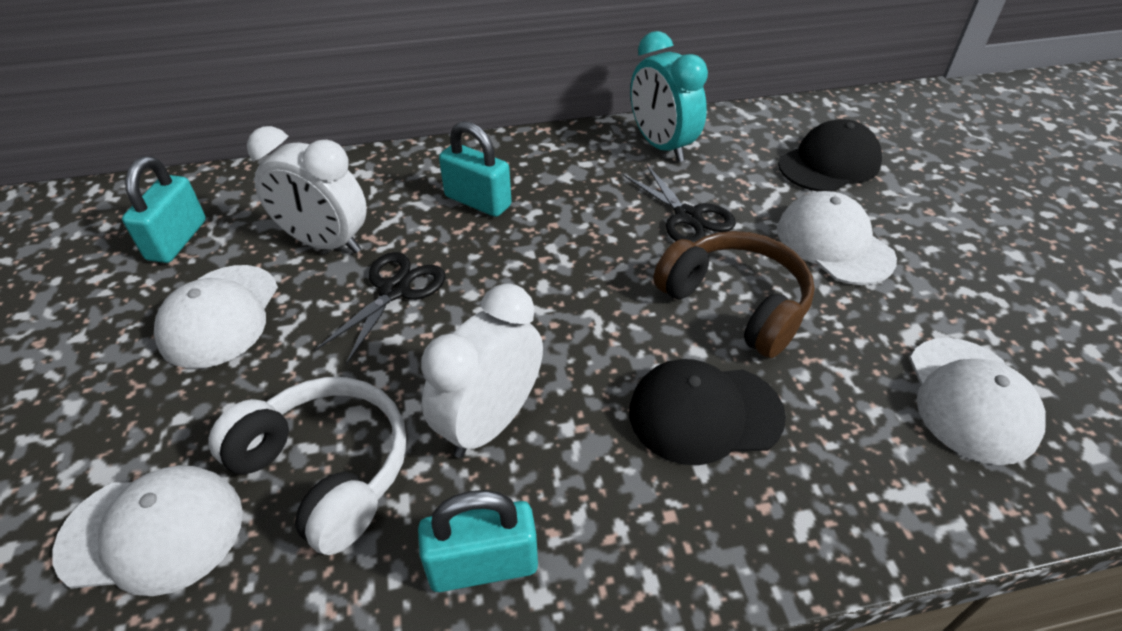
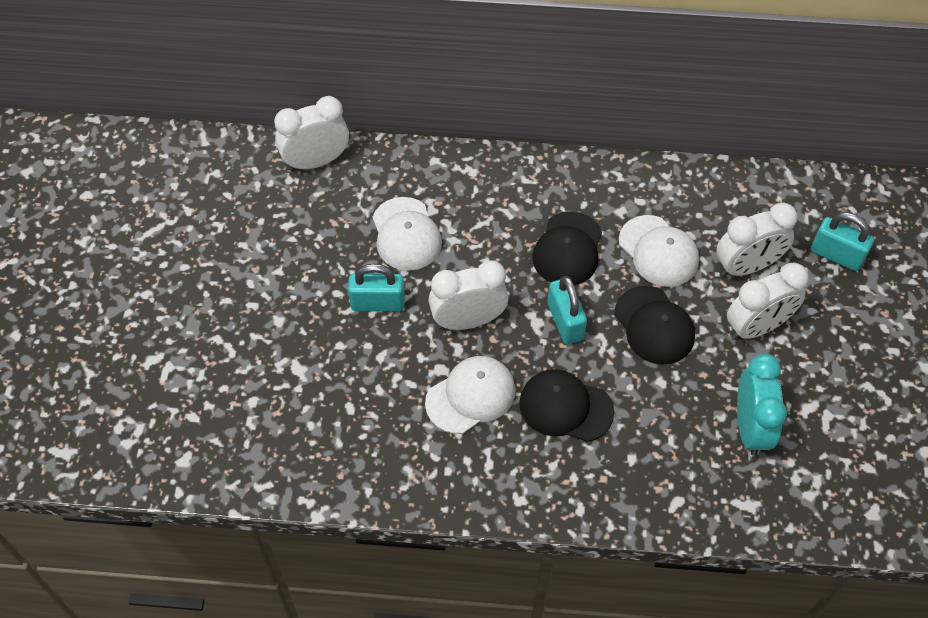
black cap: 2 -> 3
black scissors: 2 -> 0
brown headphones: 1 -> 0
white cap: 4 -> 3
white clock: 2 -> 4
white headphones: 1 -> 0

